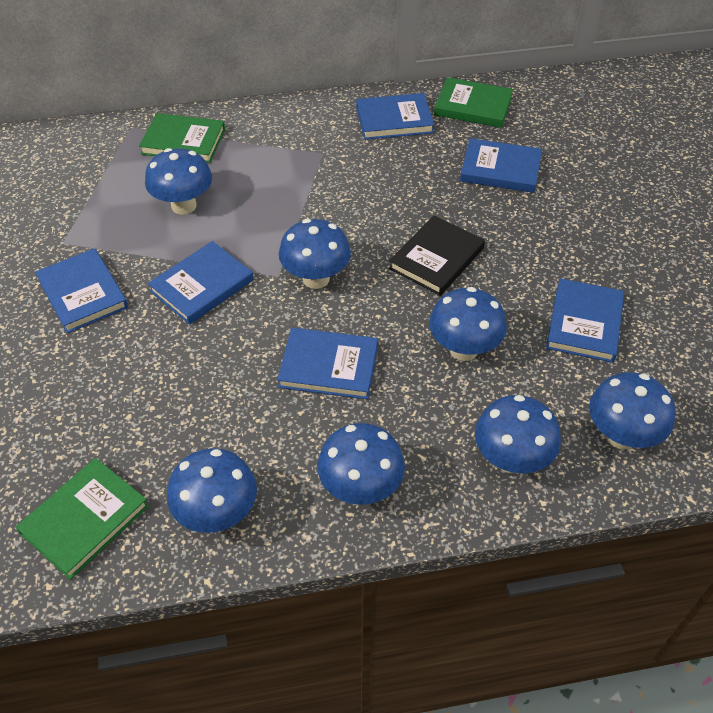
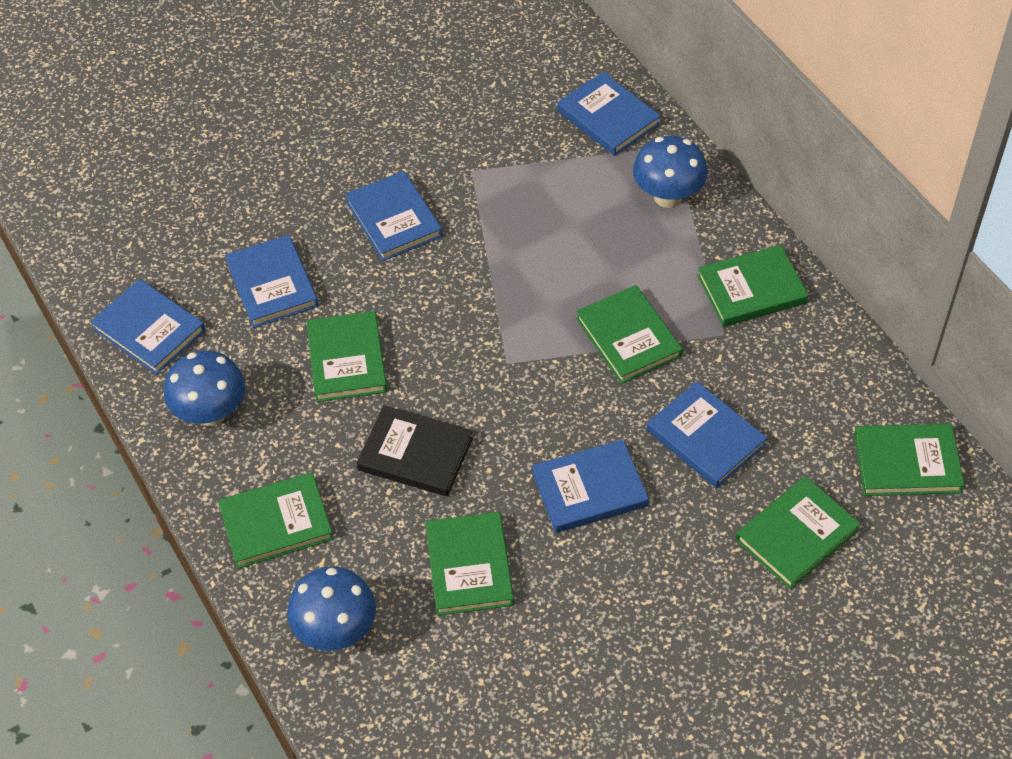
blue mushroom: 7 -> 3
green book: 3 -> 7

